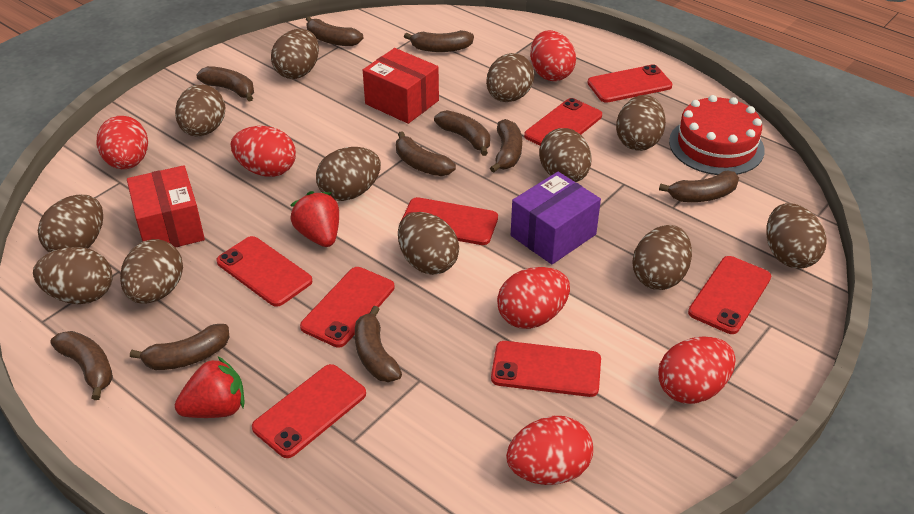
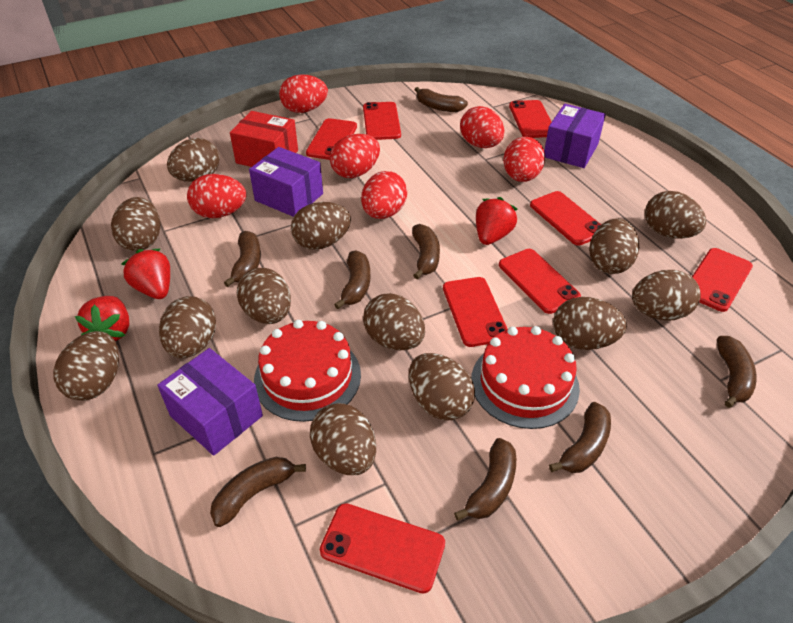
brown banana: 10 -> 8
brown egg: 12 -> 13
purple box: 1 -> 3
red box: 2 -> 1
red cake: 1 -> 2
red strawberry: 2 -> 3

